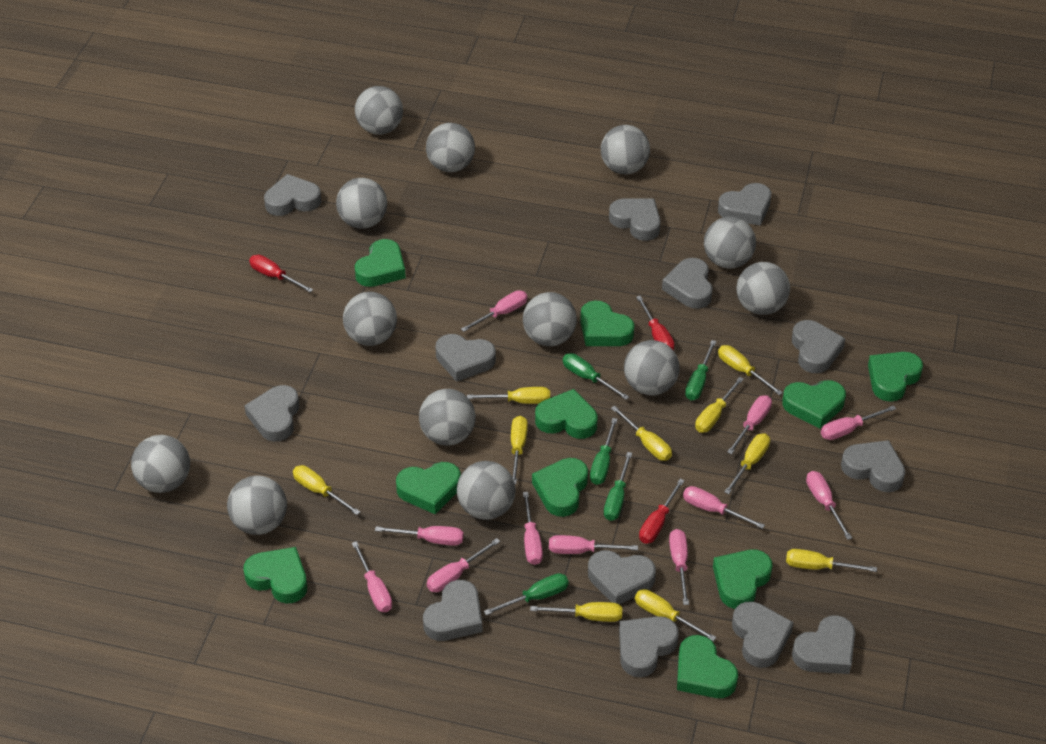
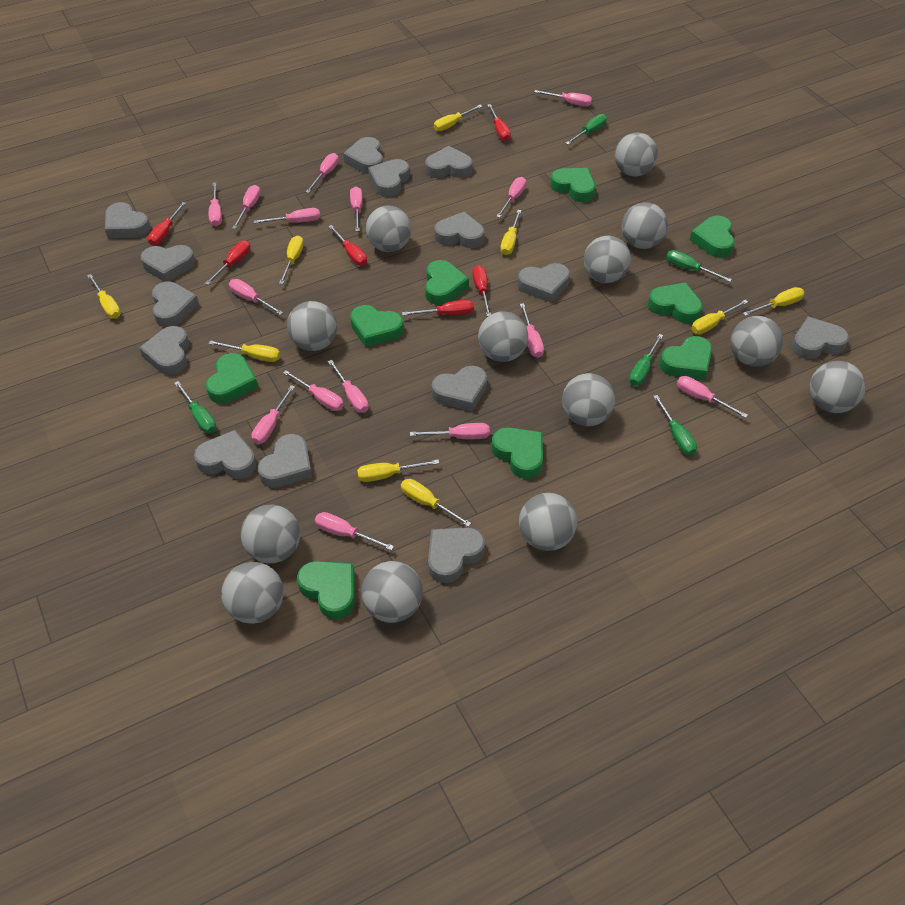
green heart: 10 -> 9
grey heart: 13 -> 14
pink screwdriver: 11 -> 15
red screwdriver: 3 -> 6
yellow screwdriver: 10 -> 9

